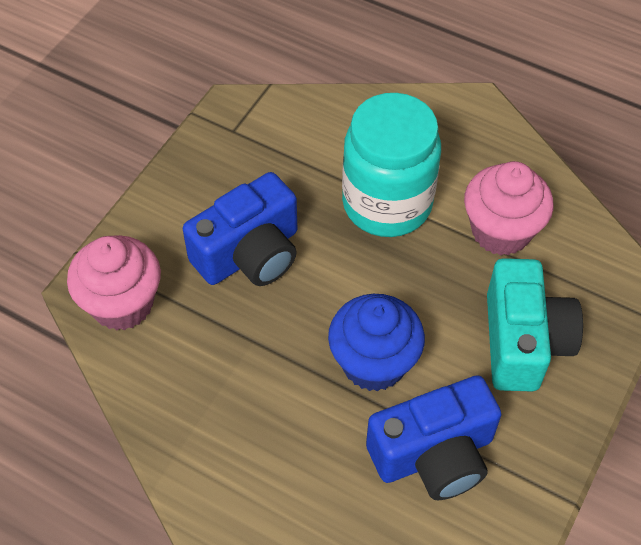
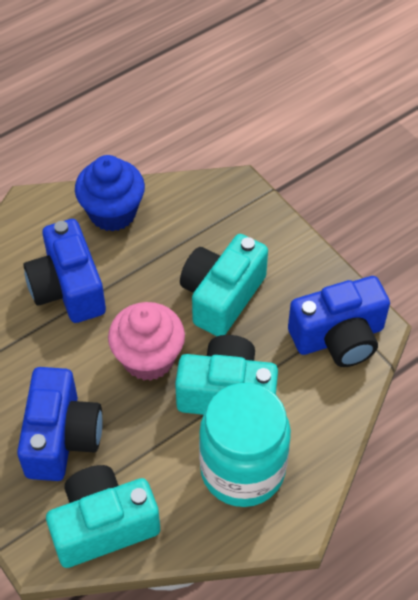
blue camera: 2 -> 3
pink cupcake: 2 -> 1
turquoise camera: 1 -> 3

